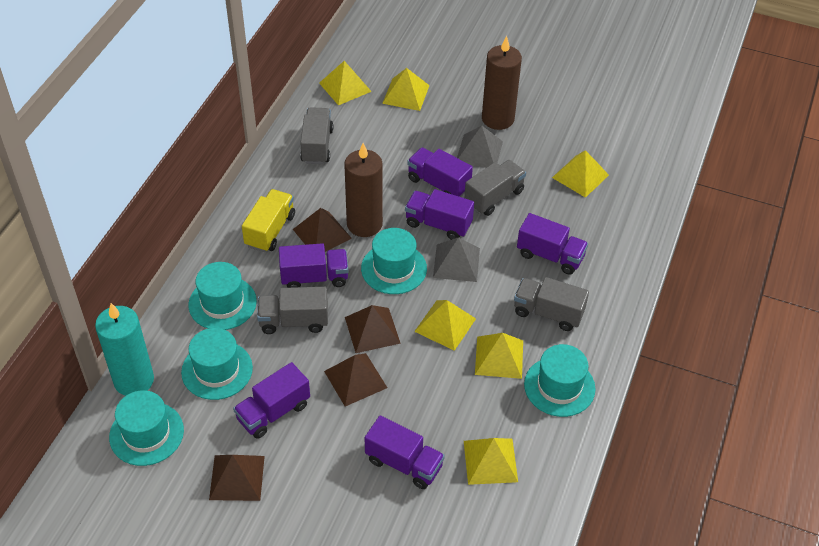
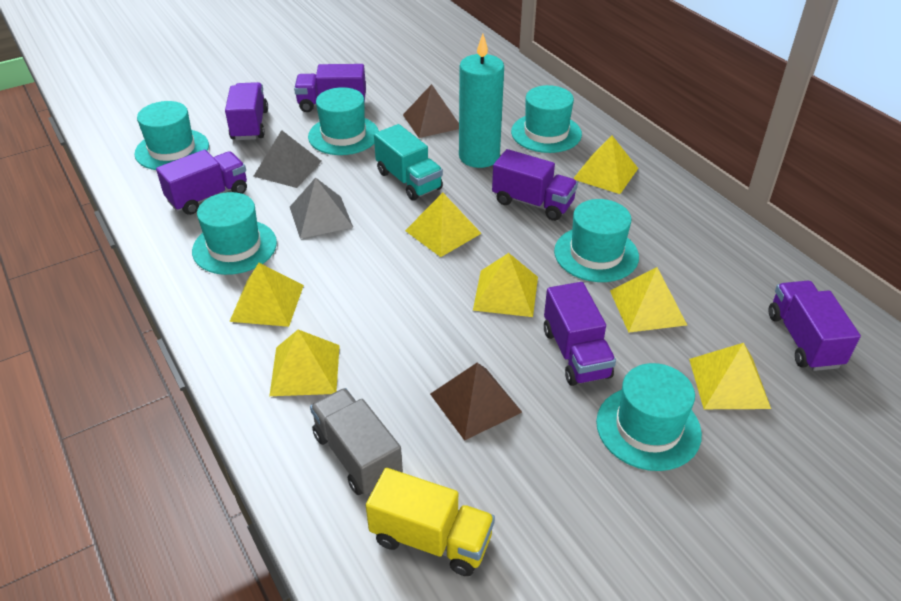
brown candle: 2 -> 0
brown pyramid: 4 -> 2
grey truck: 4 -> 1
turquoise hat: 5 -> 6
turquoise truck: 0 -> 1
yellow pyramid: 6 -> 7

